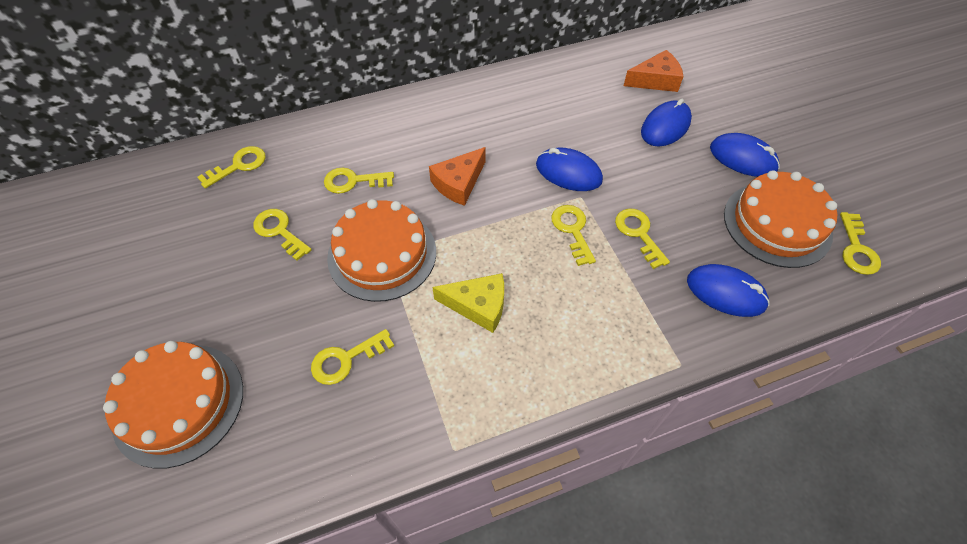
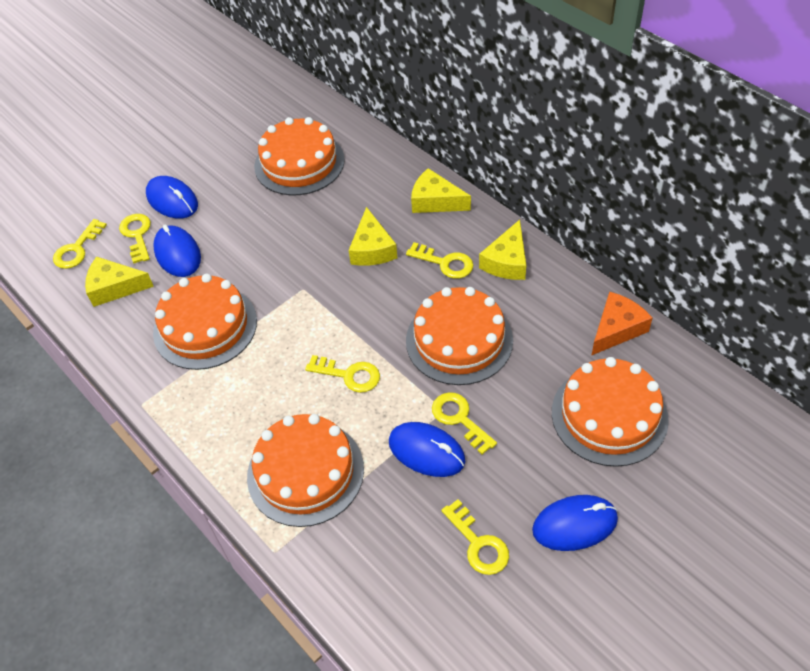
orange cake: 3 -> 5
orange cheese: 2 -> 1
yellow cheese: 1 -> 4
yellow key: 7 -> 6

